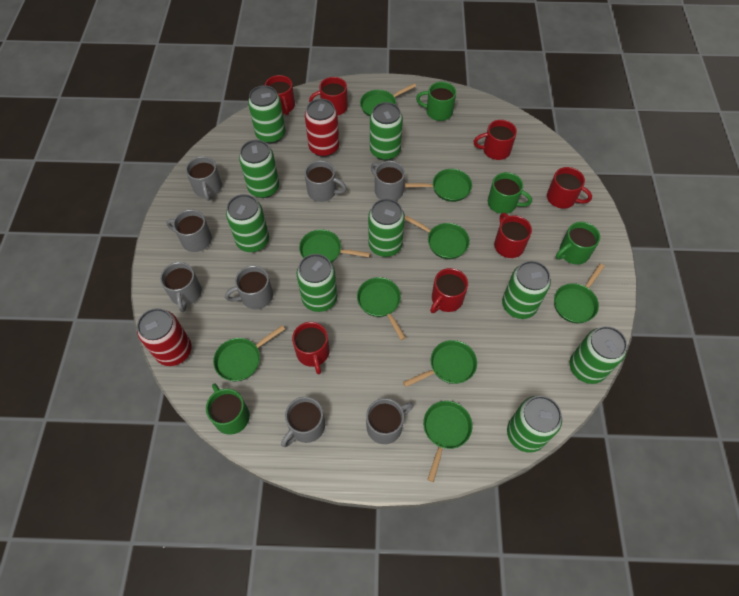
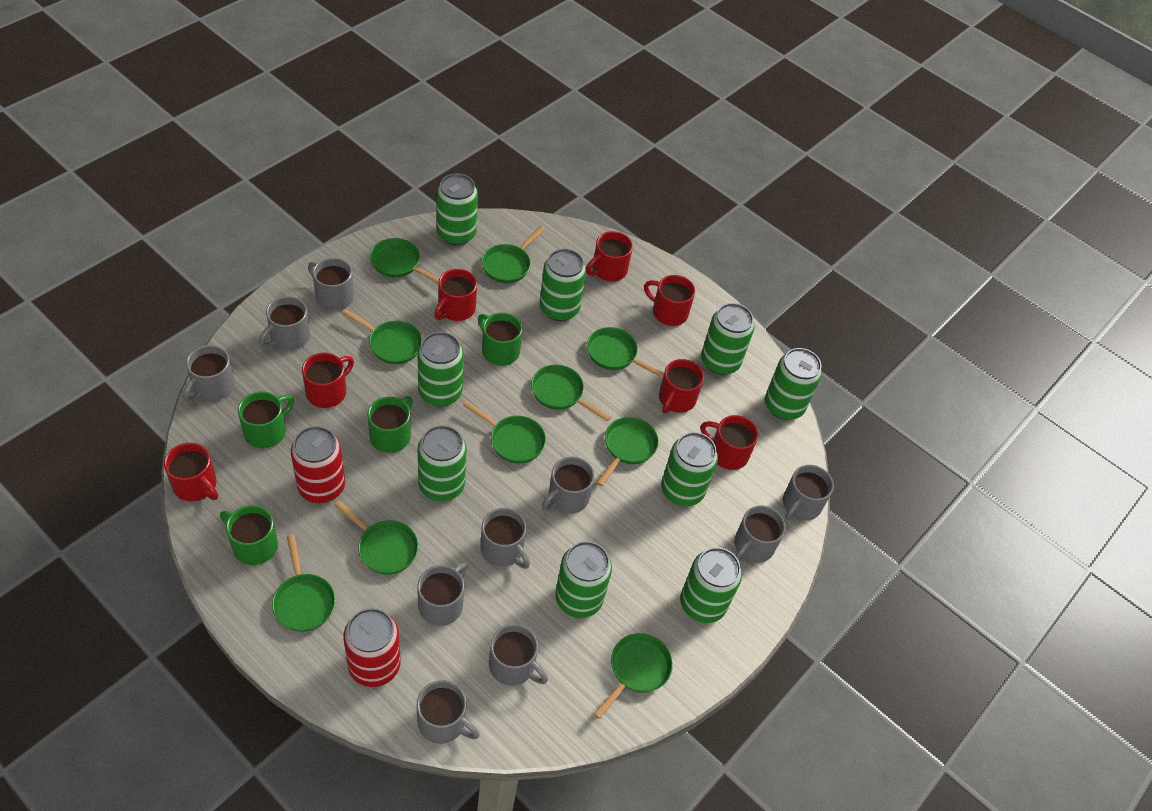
green pan: 9 -> 10
grey mug: 8 -> 10

